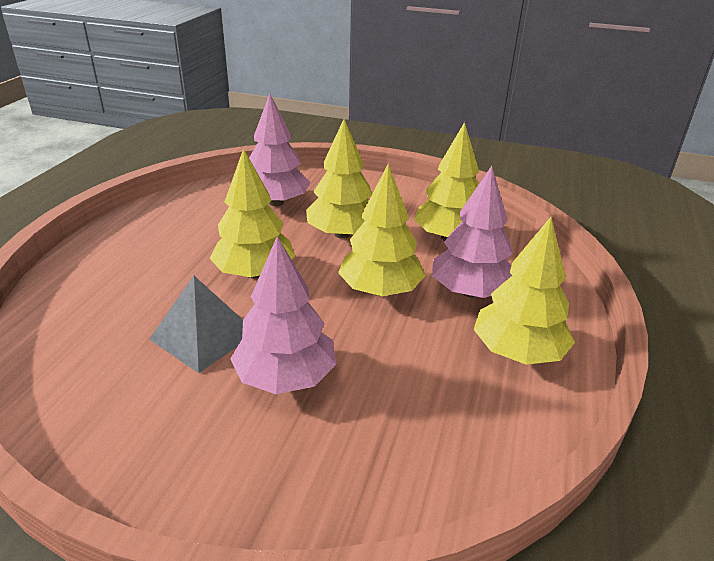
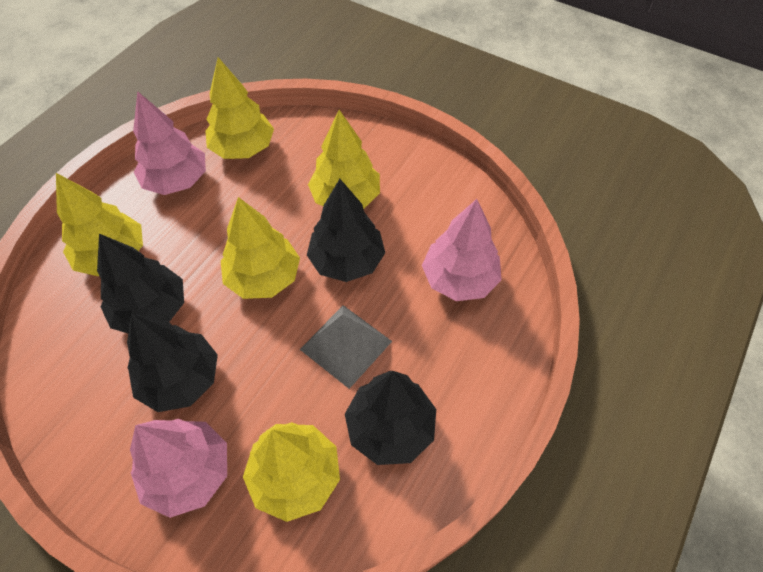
black tree: 0 -> 4

